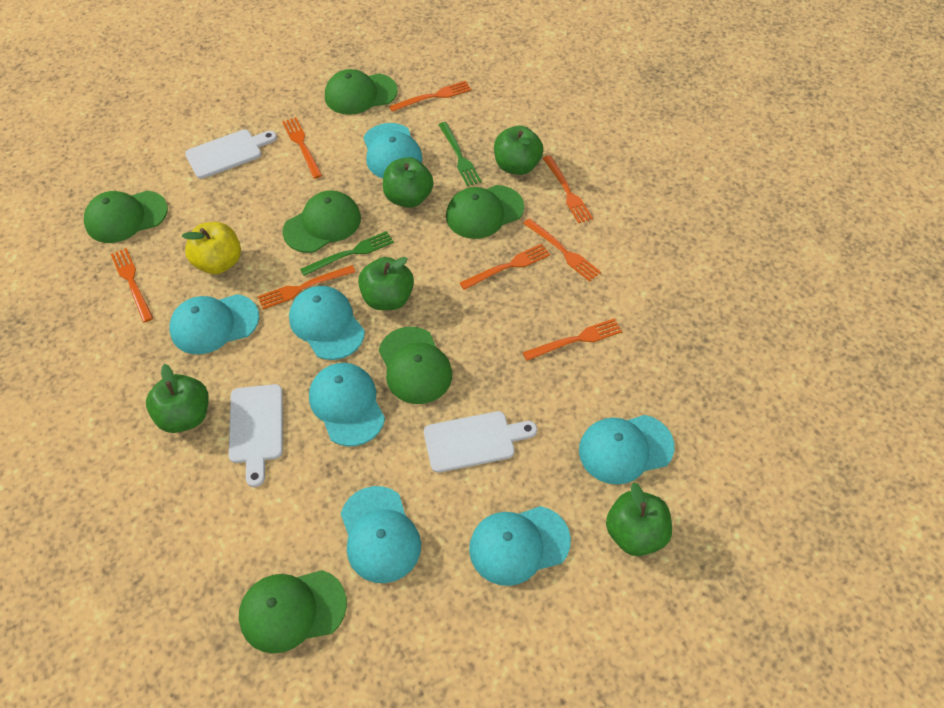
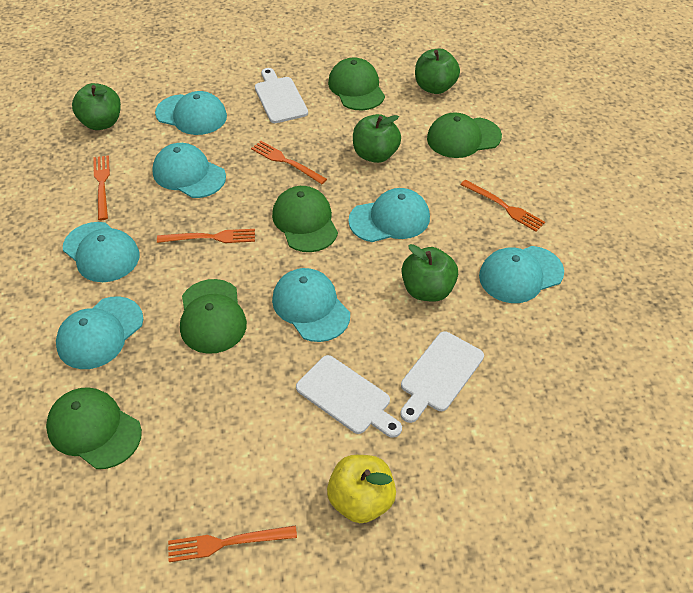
green apple: 5 -> 4
green cap: 6 -> 5
green fork: 2 -> 0
orange fork: 8 -> 5

